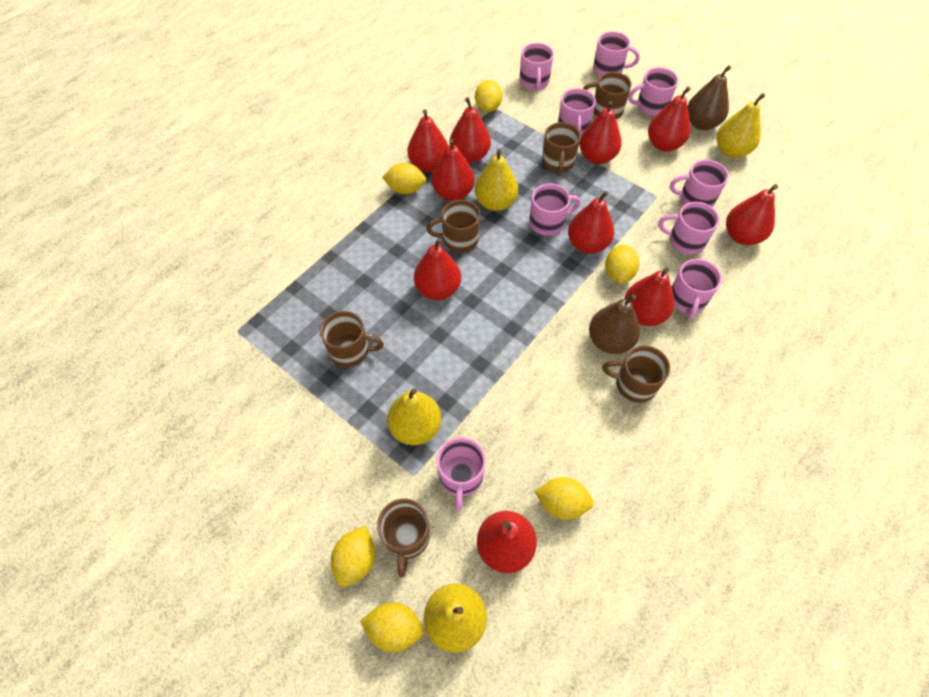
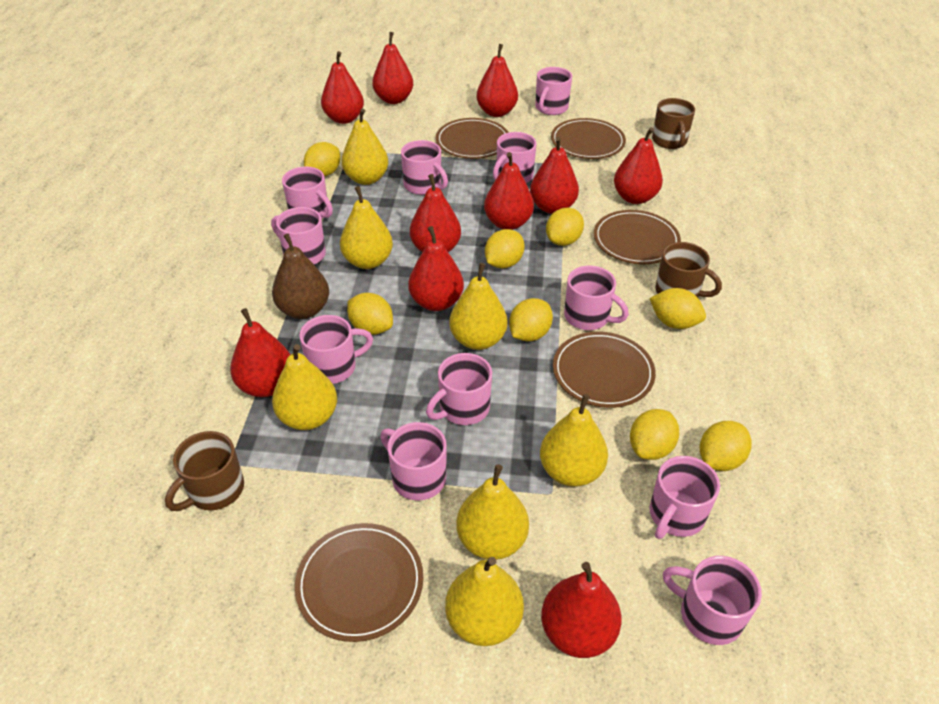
brown mug: 6 -> 3
brown pear: 2 -> 1
brown plate: 0 -> 5
pink mug: 9 -> 11
yellow lemon: 6 -> 8
yellow pear: 4 -> 7

